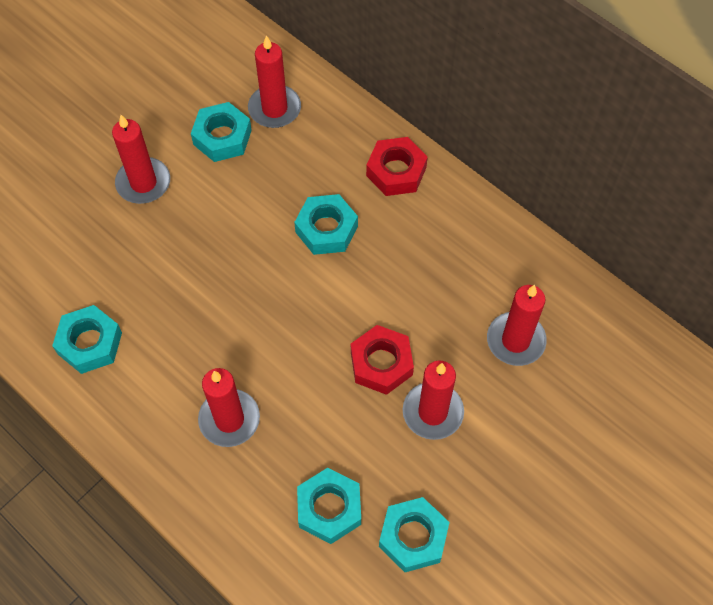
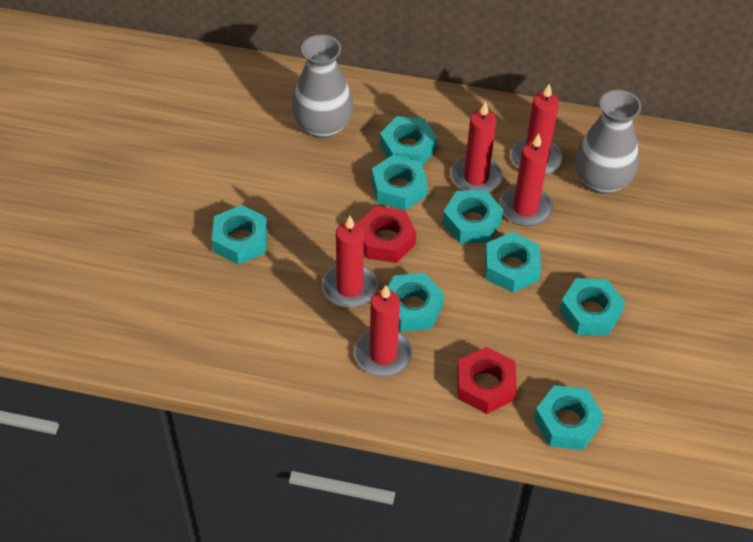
grey vase: 0 -> 2
turquoise nut: 5 -> 8

